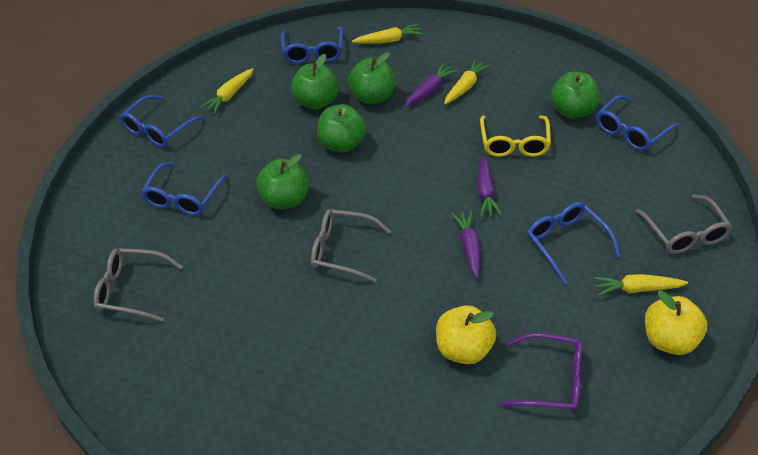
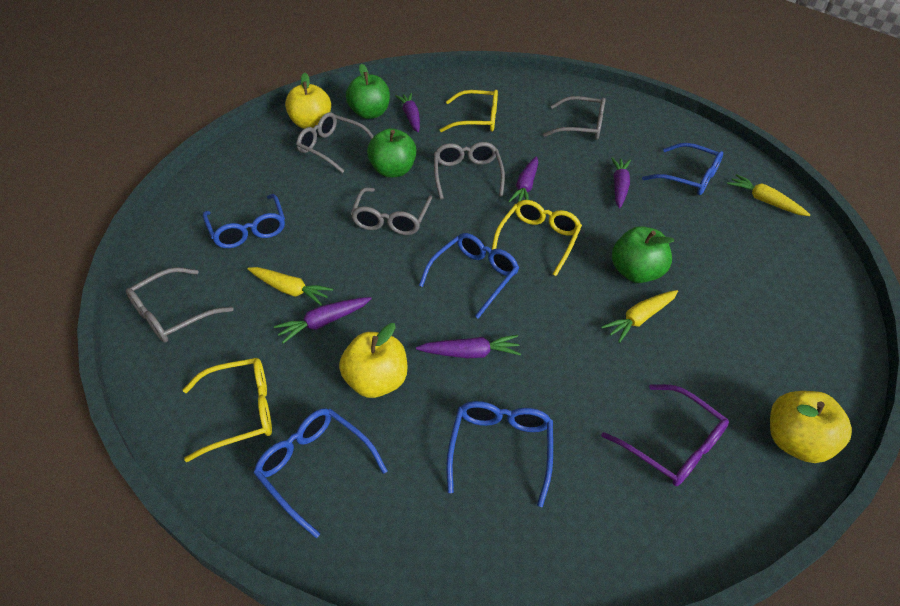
green apple: 5 -> 3
grey glasses: 3 -> 5
purple carrot: 3 -> 5
yellow apple: 2 -> 3
yellow carrot: 4 -> 3
yellow glasses: 1 -> 3

